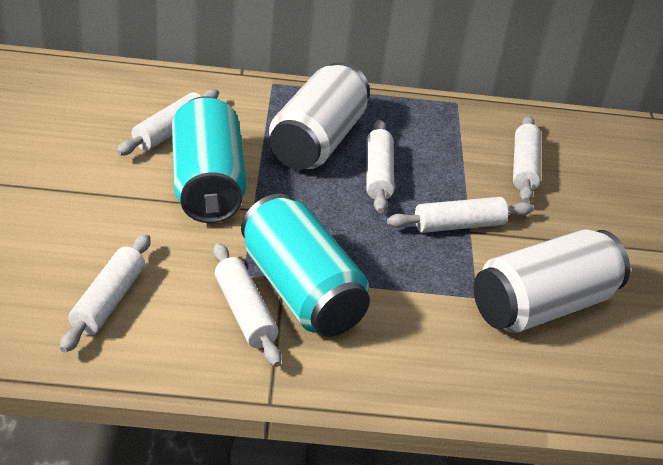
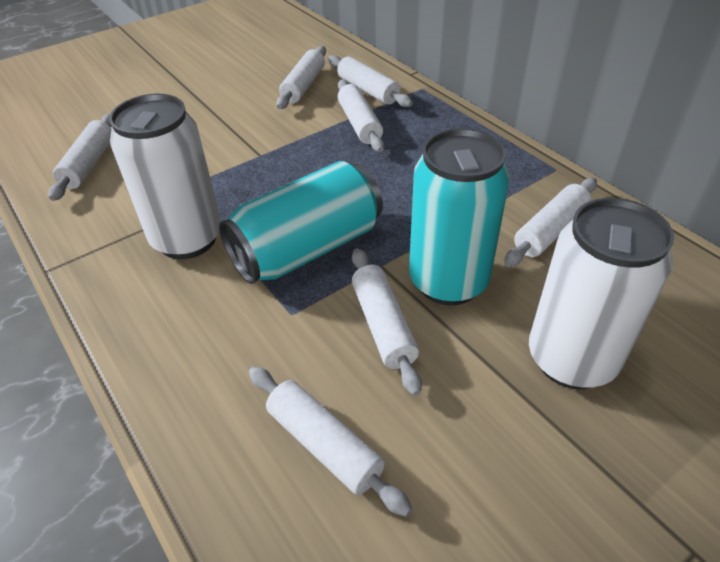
white rolling pin: 6 -> 7

